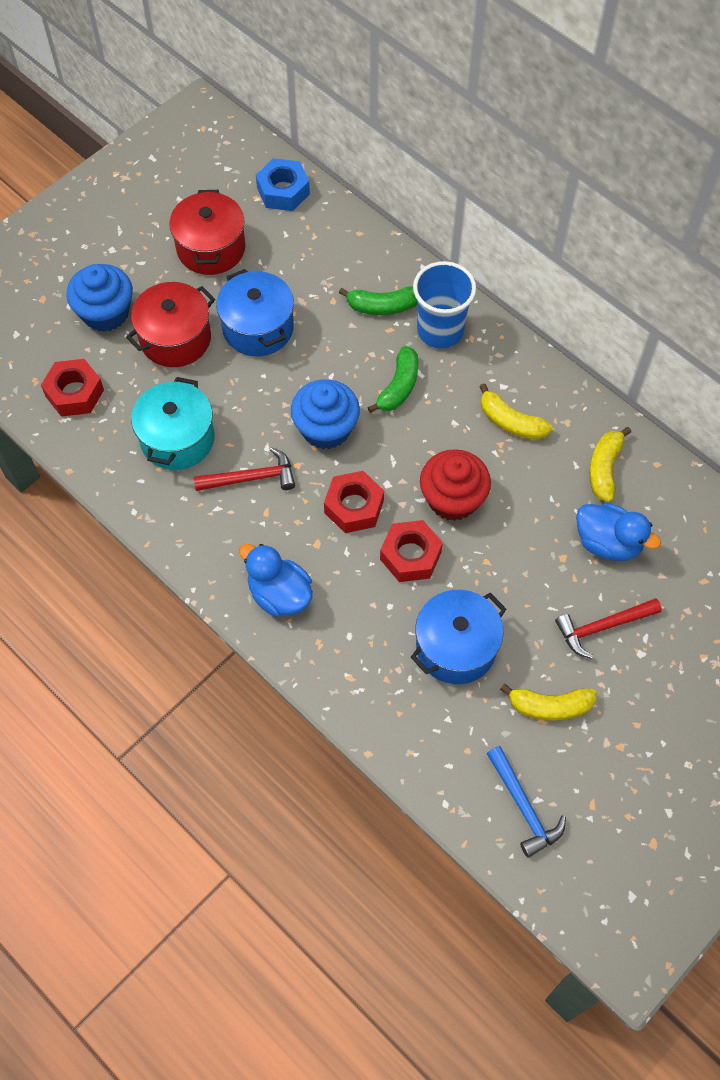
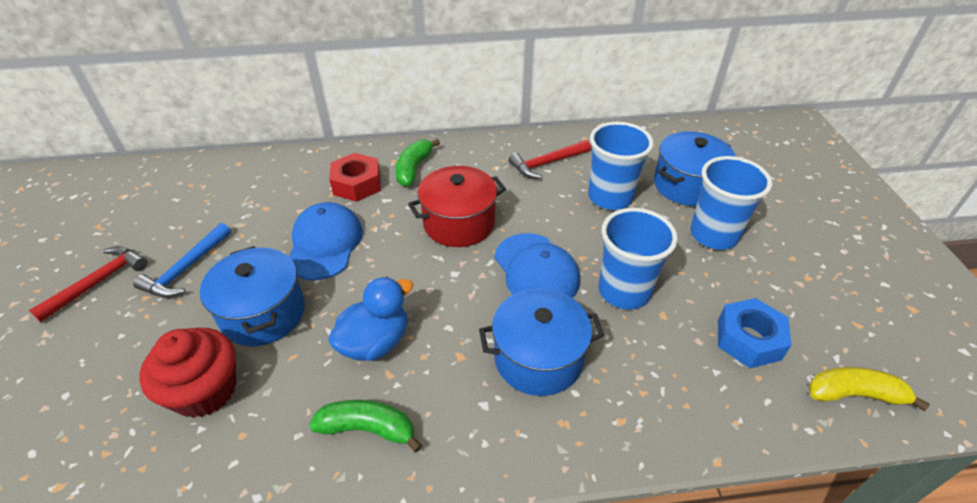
blue cap: 0 -> 2
blue cup: 1 -> 3
blue cupcake: 2 -> 0
blue duck: 2 -> 1
blue pot: 2 -> 3
red nut: 3 -> 1
red pot: 2 -> 1
turquoise pot: 1 -> 0
yellow banana: 3 -> 1

